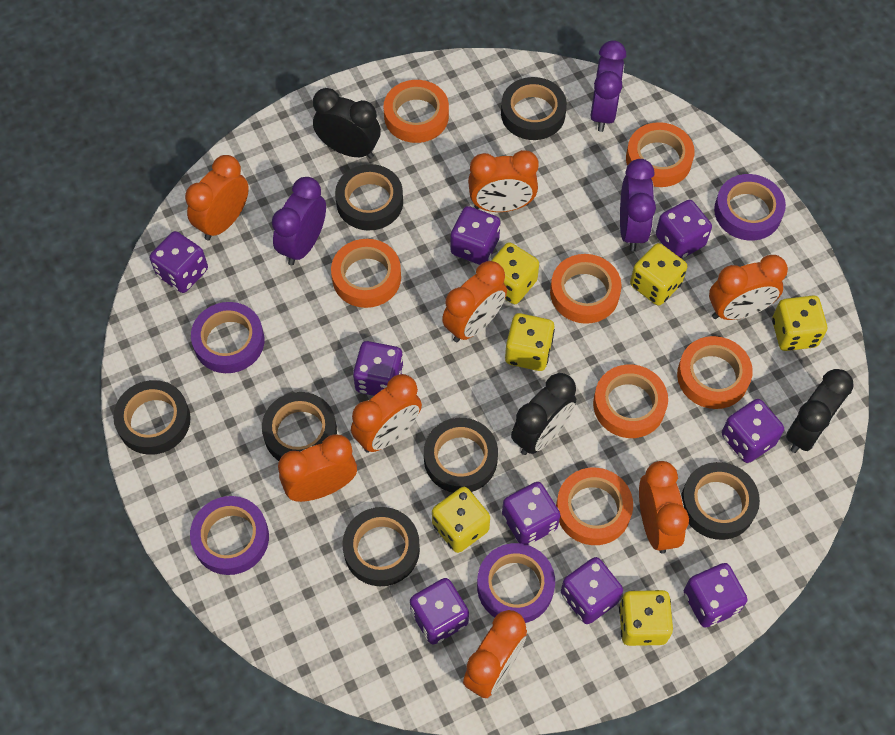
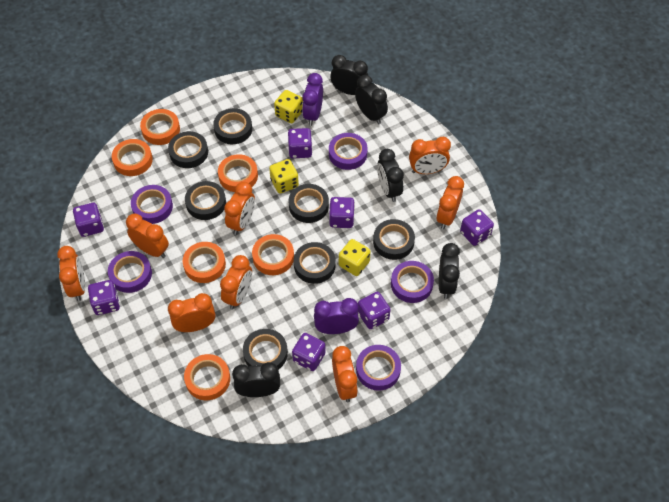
black clock: 3 -> 5
orange tape: 7 -> 6
purple clock: 3 -> 2
purple dice: 9 -> 7
purple tape: 4 -> 5
yellow dice: 6 -> 3

